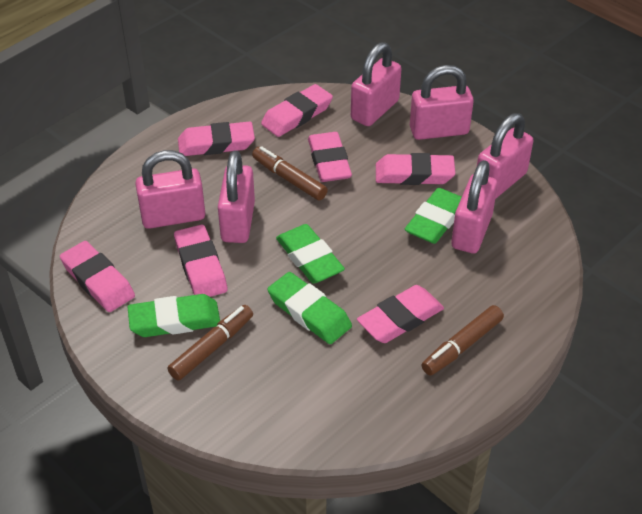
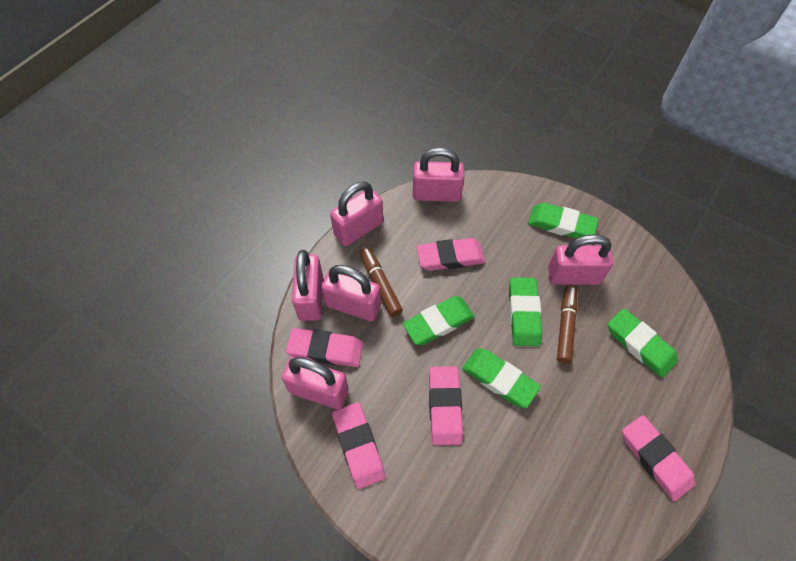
brown marker: 3 -> 2
green eraser: 4 -> 5
pink eraser: 7 -> 5

